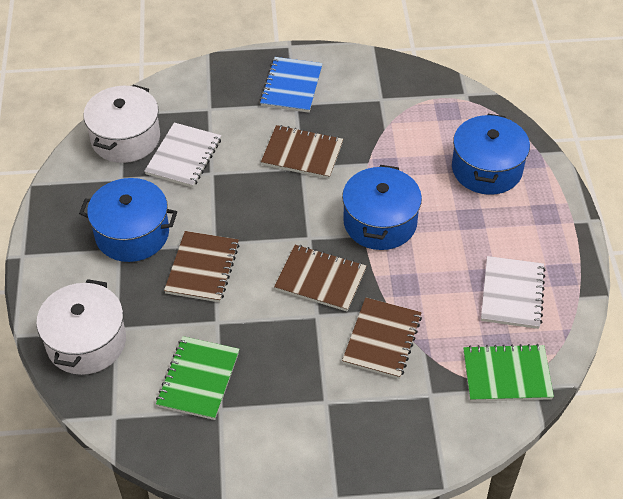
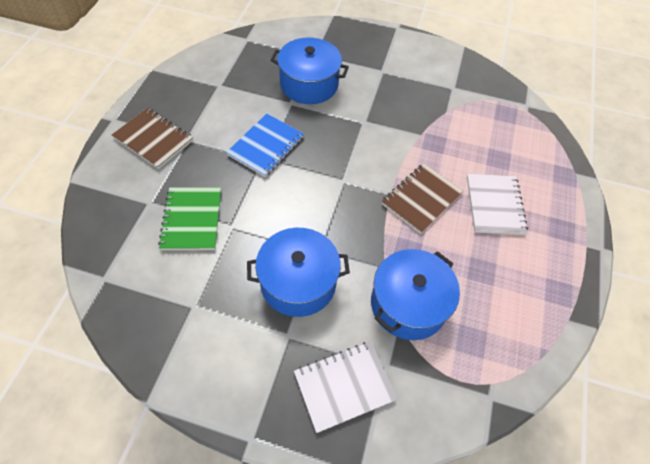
brown notebook: 4 -> 2
green notebook: 2 -> 1
white pot: 2 -> 0

